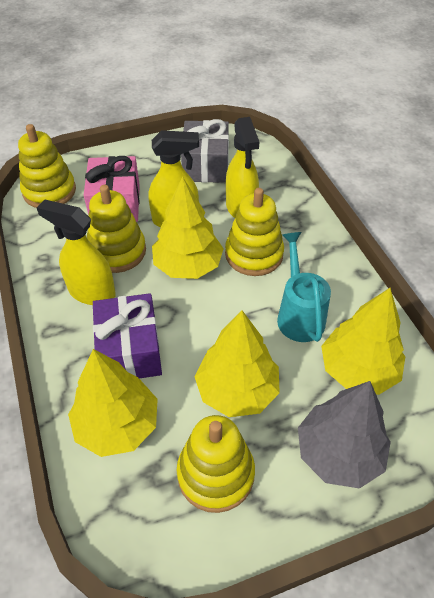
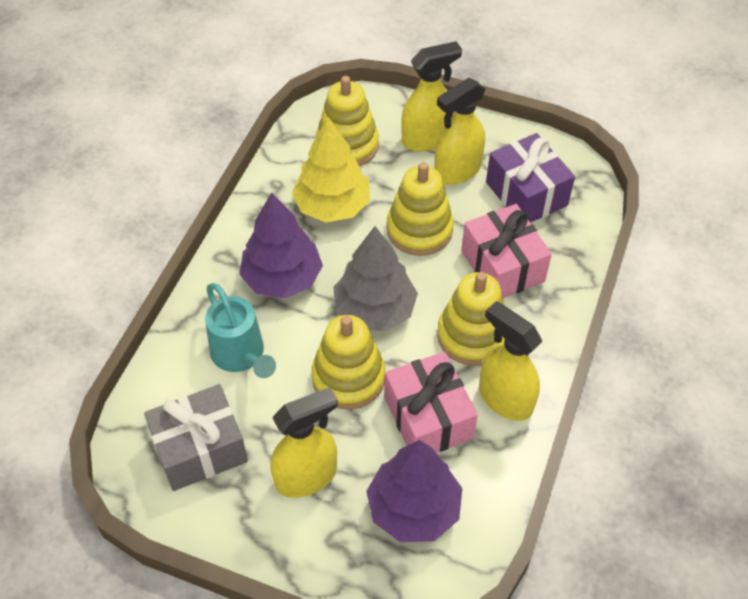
pink gift: 1 -> 2
purple tree: 0 -> 2
yellow spray bottle: 3 -> 4
yellow tree: 4 -> 1

